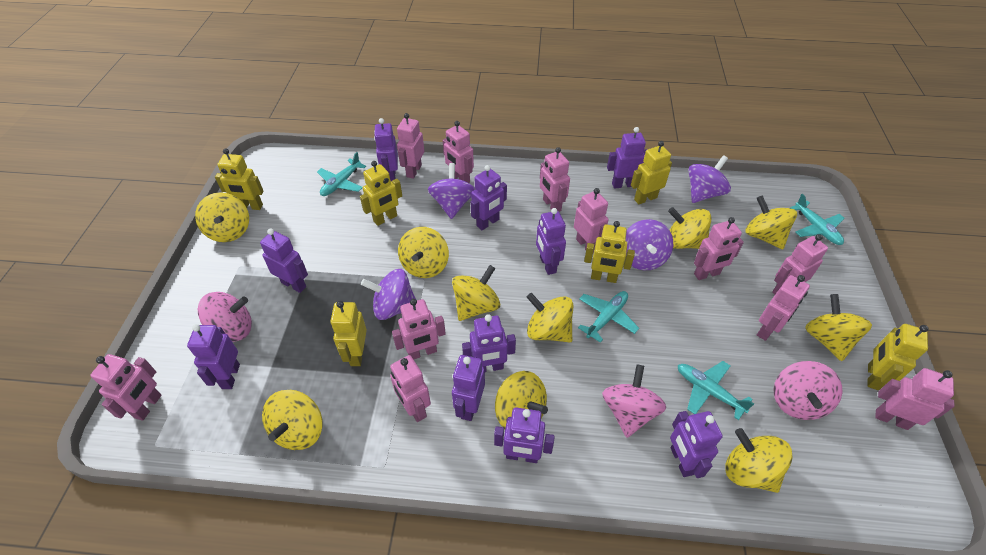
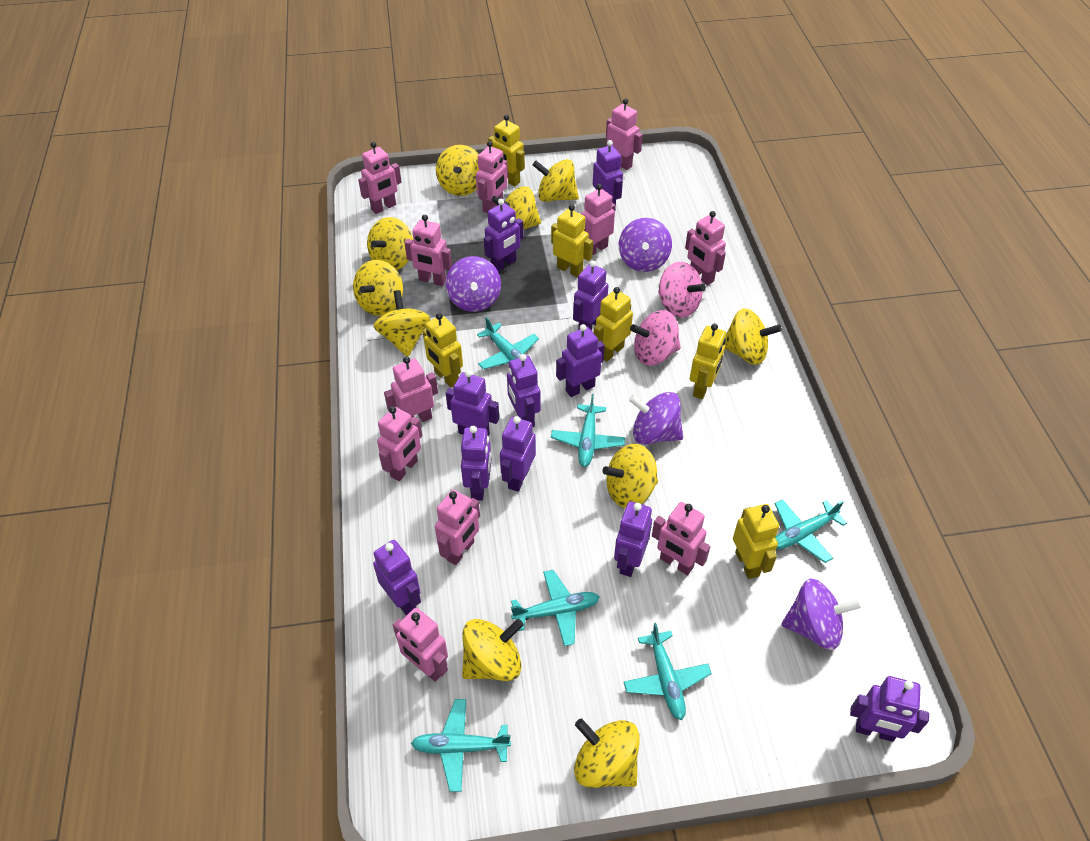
pink spinning top: 3 -> 2
purple robot: 10 -> 11
turquoise plane: 4 -> 6

